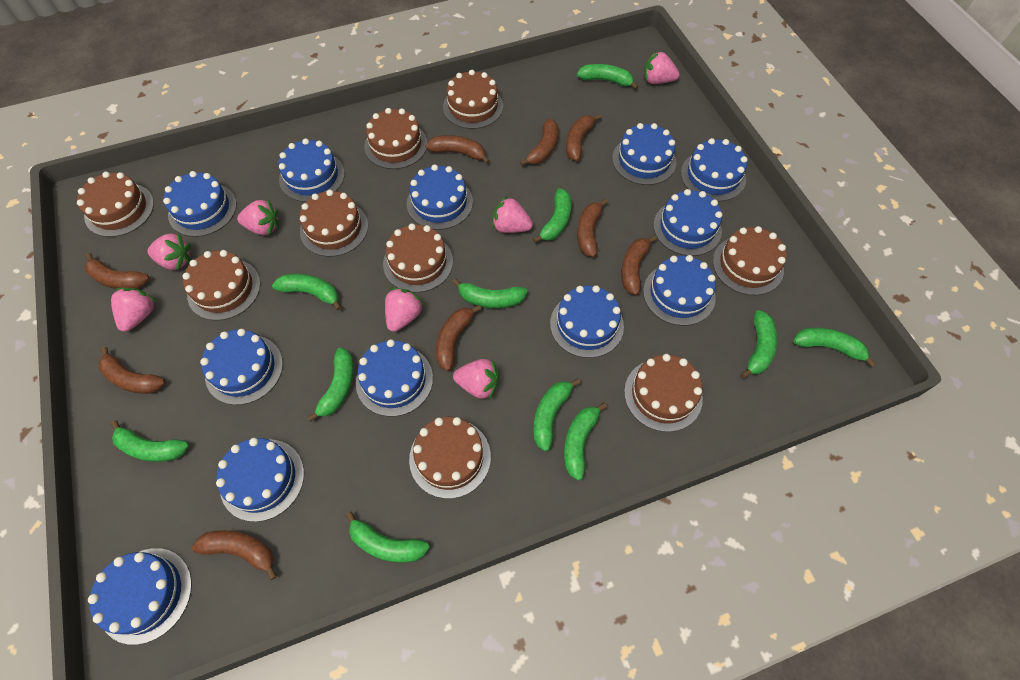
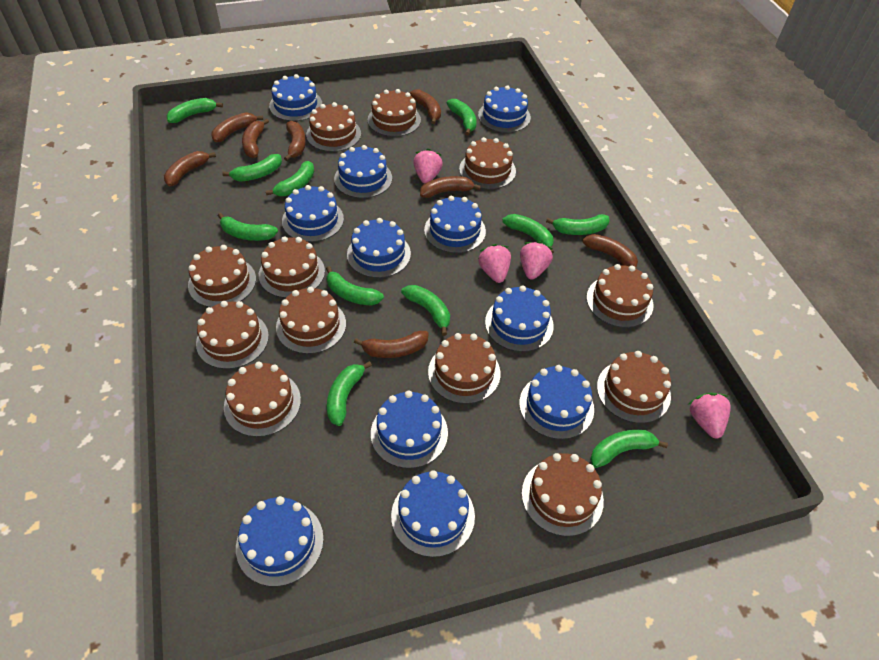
blue cake: 12 -> 11
brown banana: 9 -> 8
brown cake: 9 -> 12
pink strawberry: 7 -> 4

